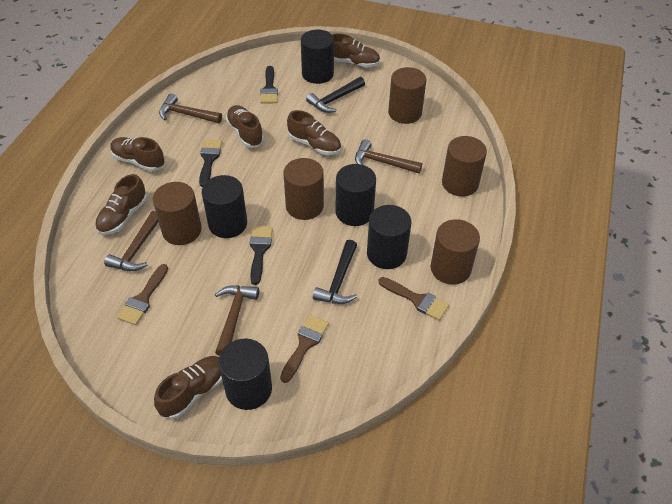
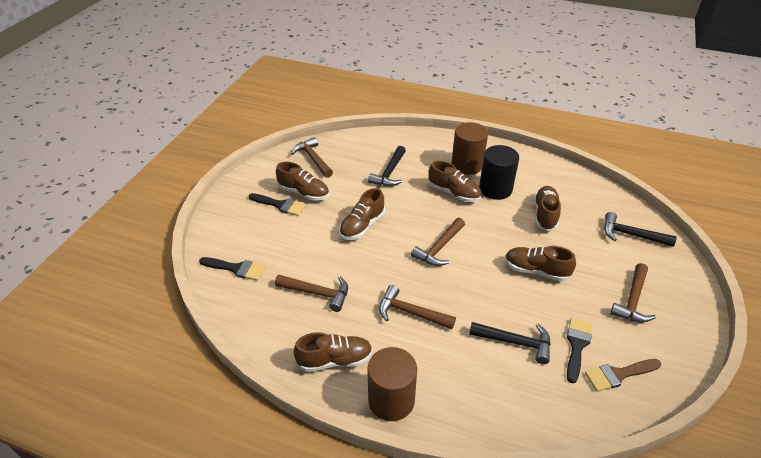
black cylinder: 5 -> 1
black hammer: 2 -> 3
brown brush: 3 -> 1
brown cylinder: 5 -> 2
brown hammer: 4 -> 5

